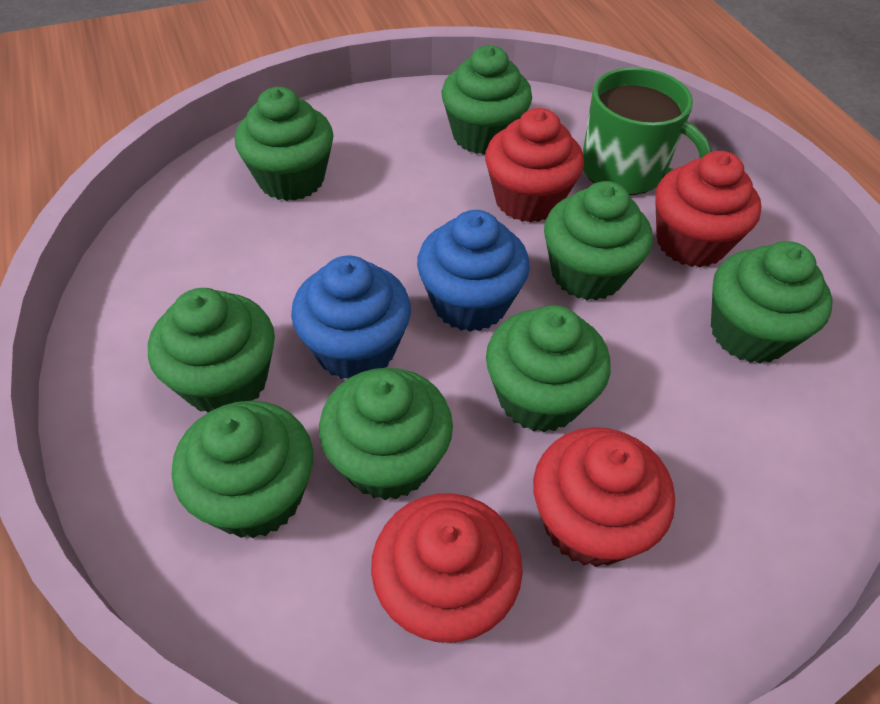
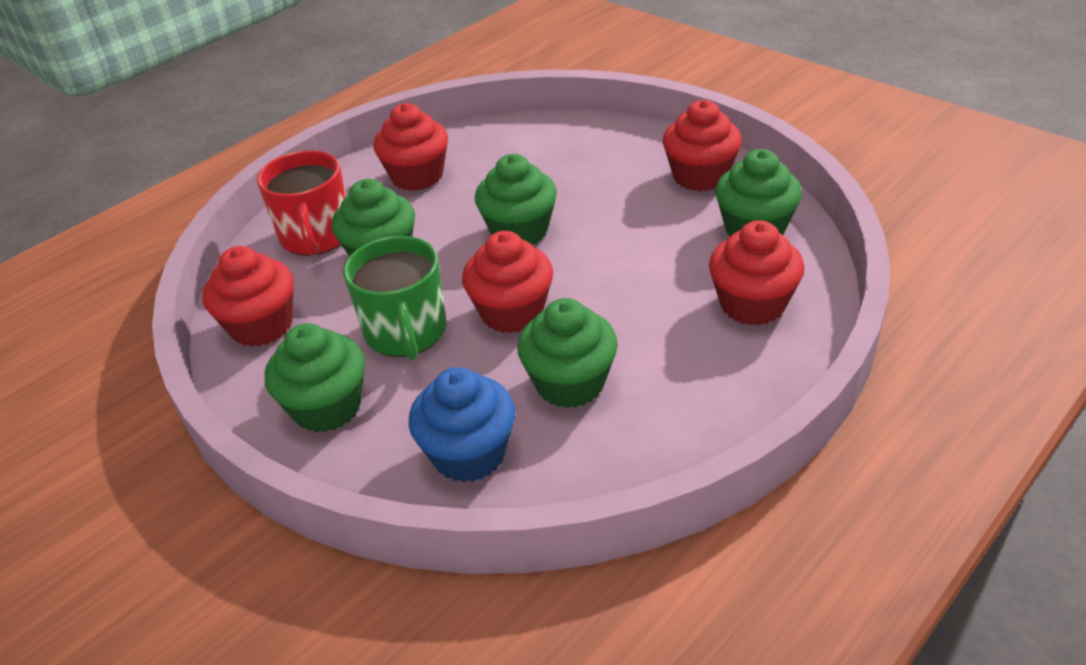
blue cupcake: 2 -> 1
green cupcake: 8 -> 5
red cupcake: 4 -> 5
red mug: 0 -> 1

